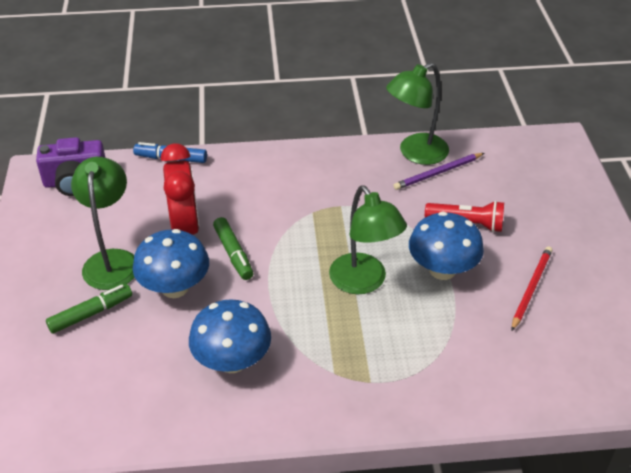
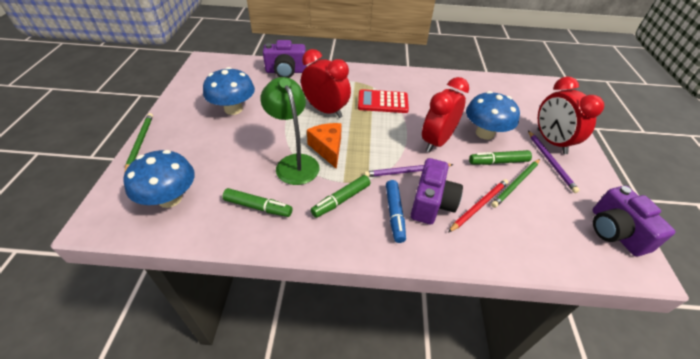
green lamp: 3 -> 1
green marker: 2 -> 3
green pencil: 0 -> 2
orange cheese: 0 -> 1
purple camera: 1 -> 3
purple pencil: 1 -> 2
red calculator: 0 -> 1
red clock: 1 -> 3
red flashlight: 1 -> 0

